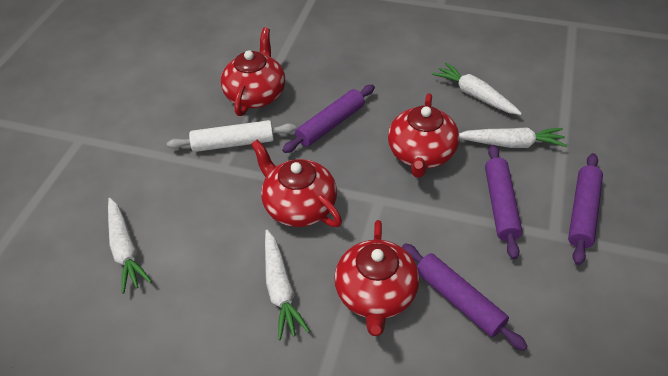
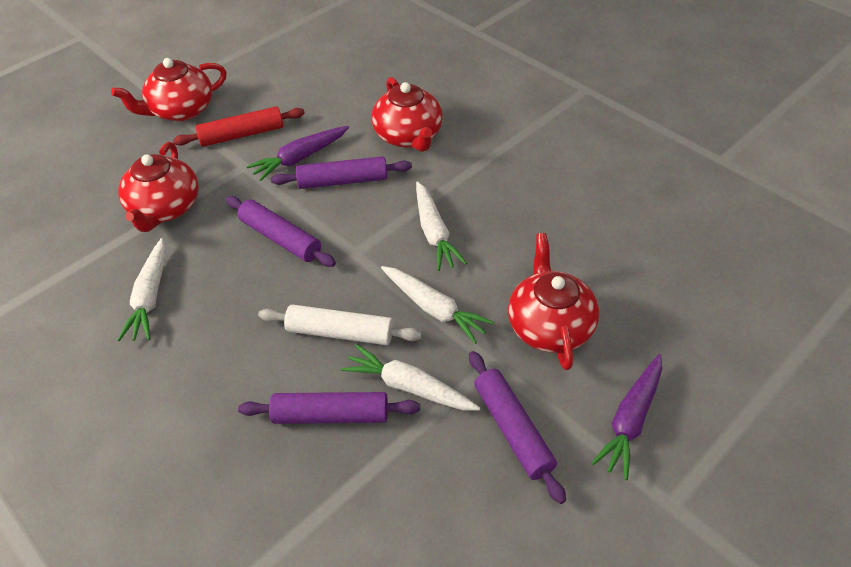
purple carrot: 0 -> 2
red rolling pin: 0 -> 1

